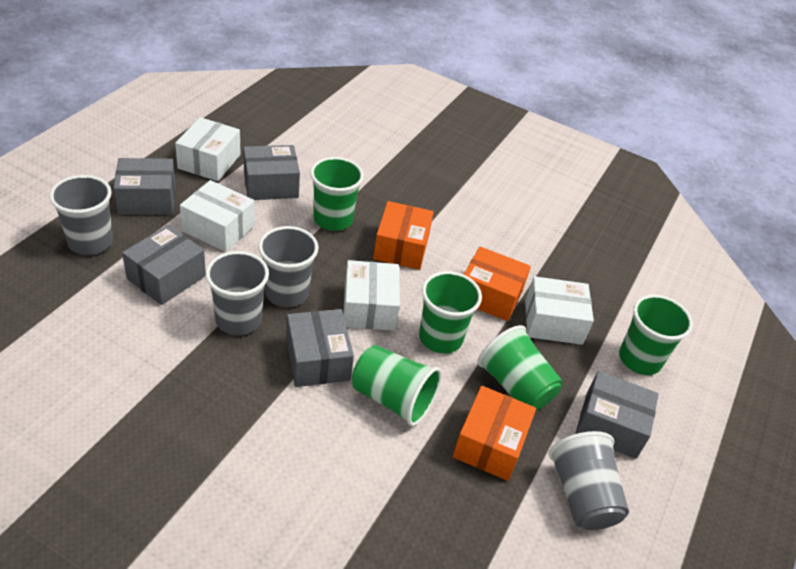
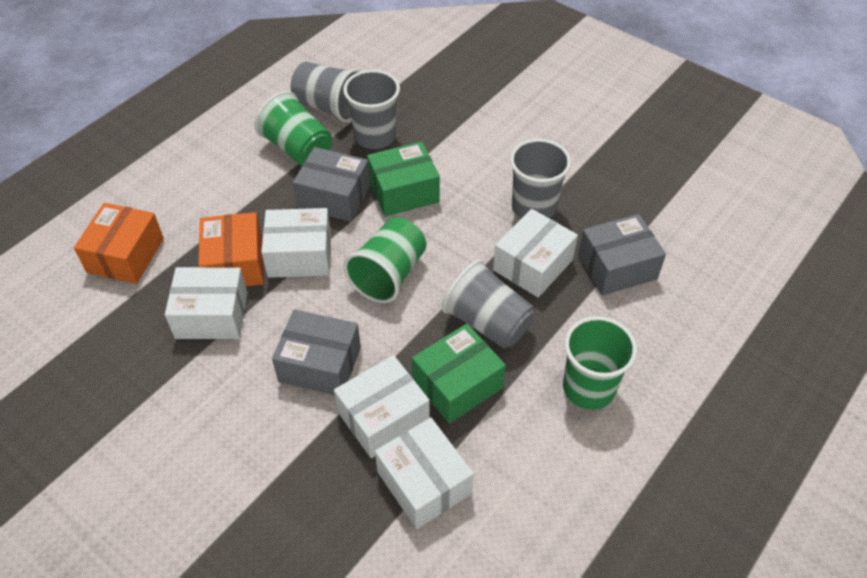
green box: 0 -> 2
green cup: 5 -> 3
grey box: 5 -> 3
orange box: 3 -> 2
white box: 4 -> 5

